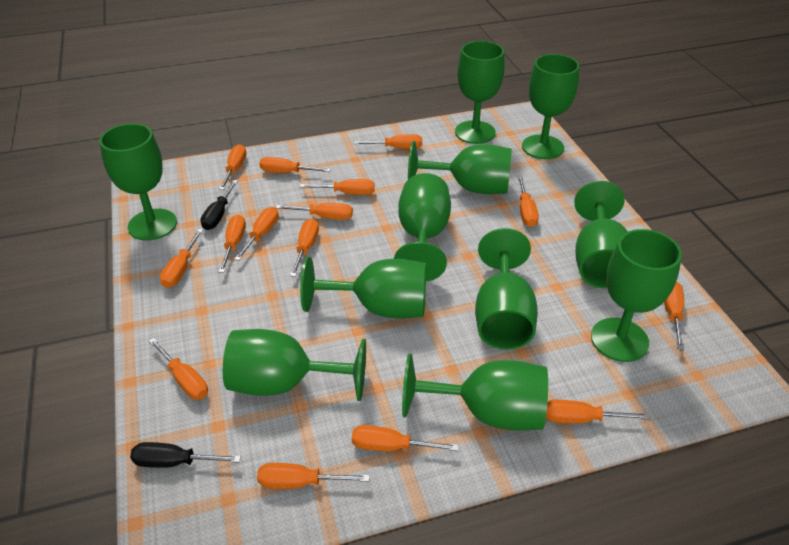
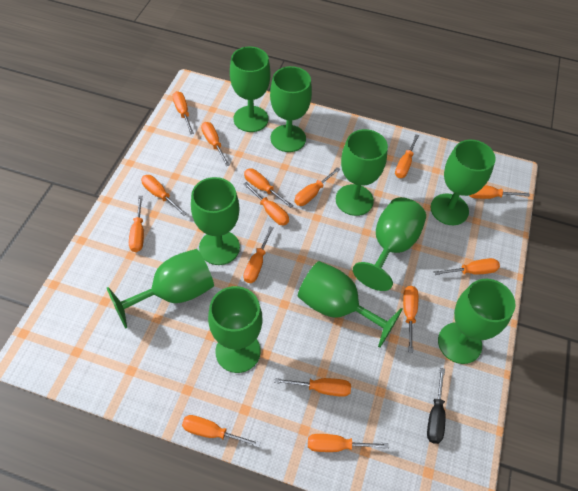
black screwdriver: 2 -> 1
green goblet: 11 -> 10

